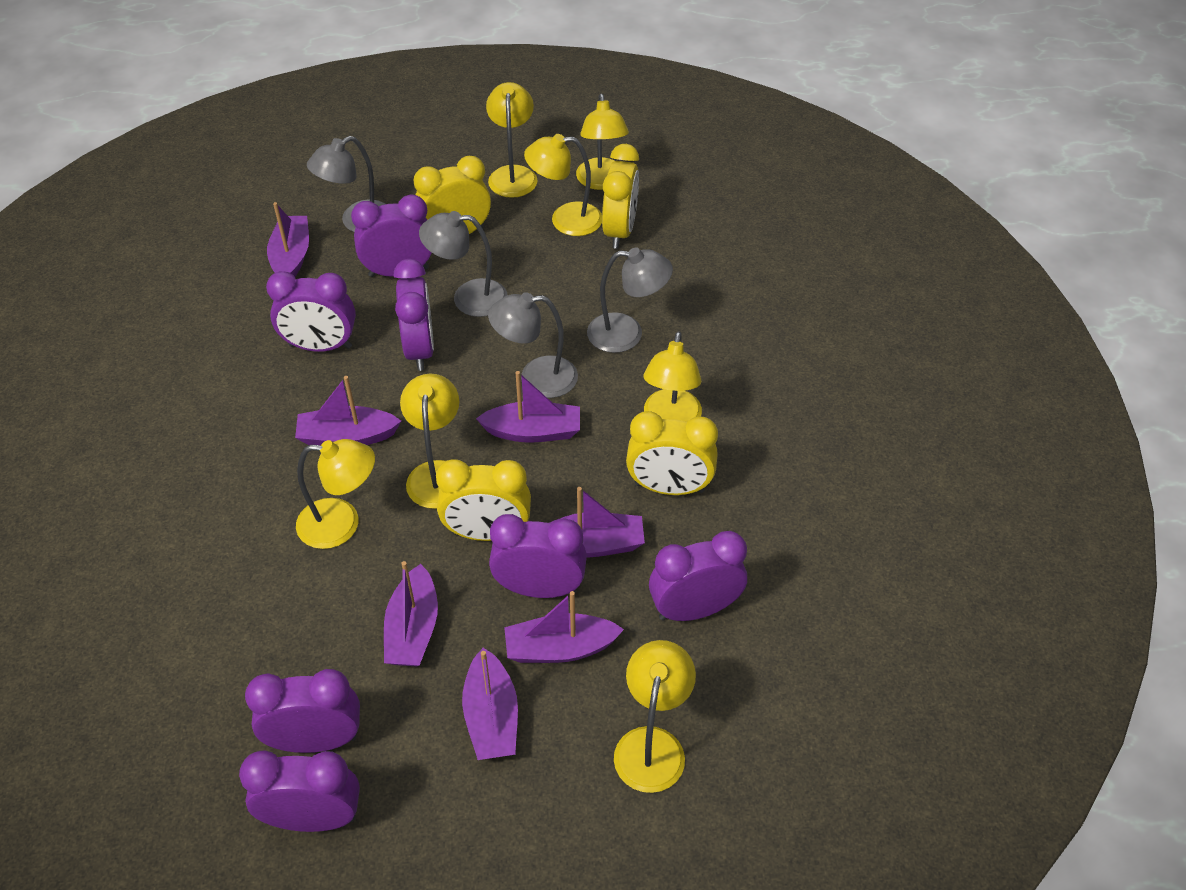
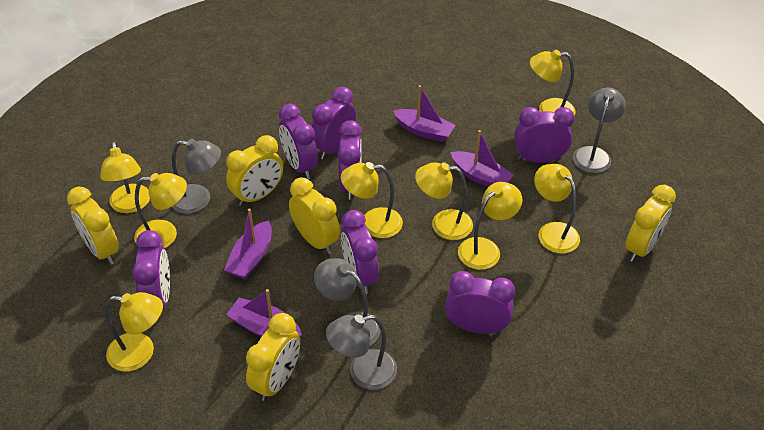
purple boat: 7 -> 4
yellow clock: 4 -> 5
yellow lamp: 7 -> 8

